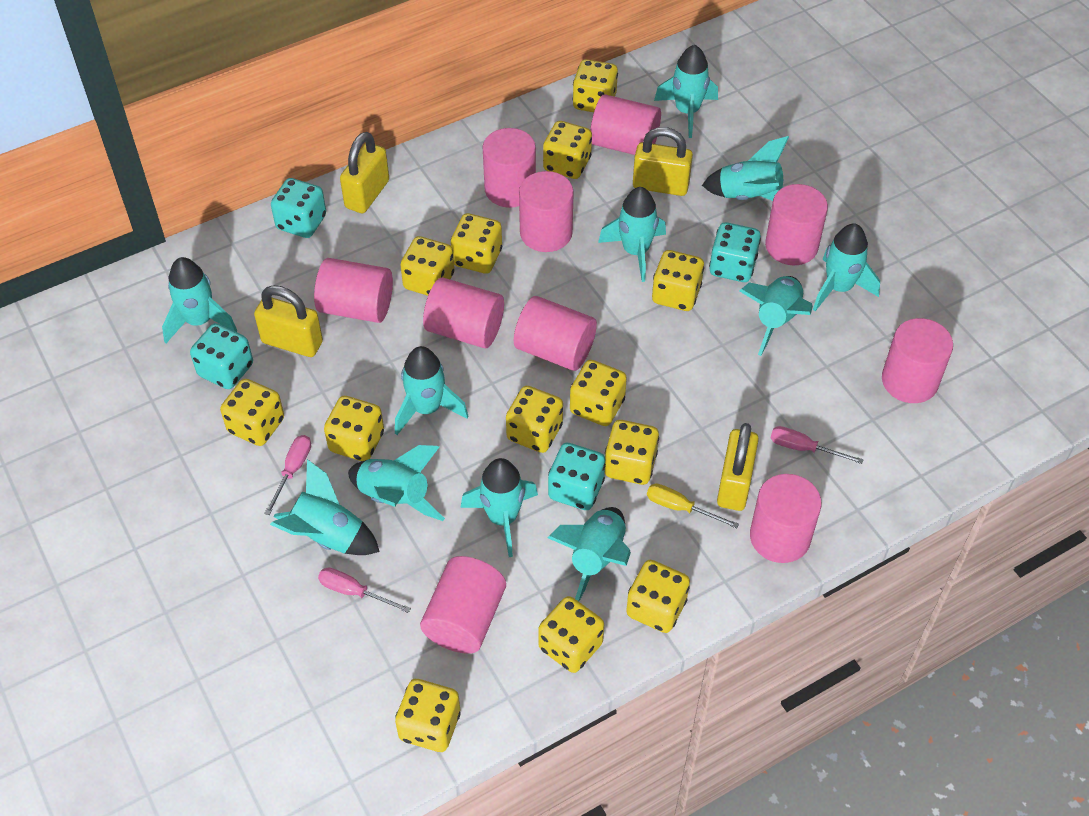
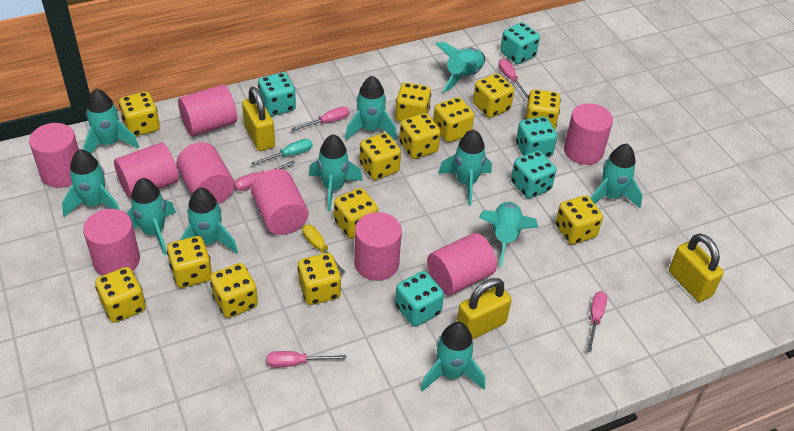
pink cylinder: 10 -> 9
pink screwdriver: 3 -> 5
turquoise dice: 4 -> 5
turquoise screwdriver: 0 -> 1
yellow padlock: 4 -> 3

